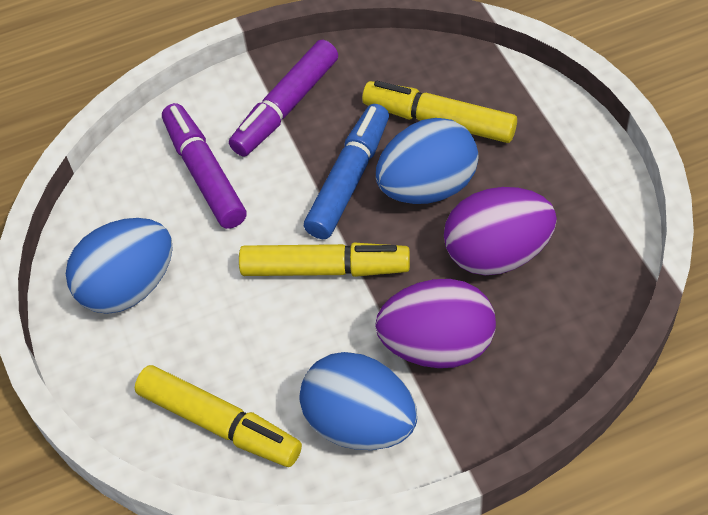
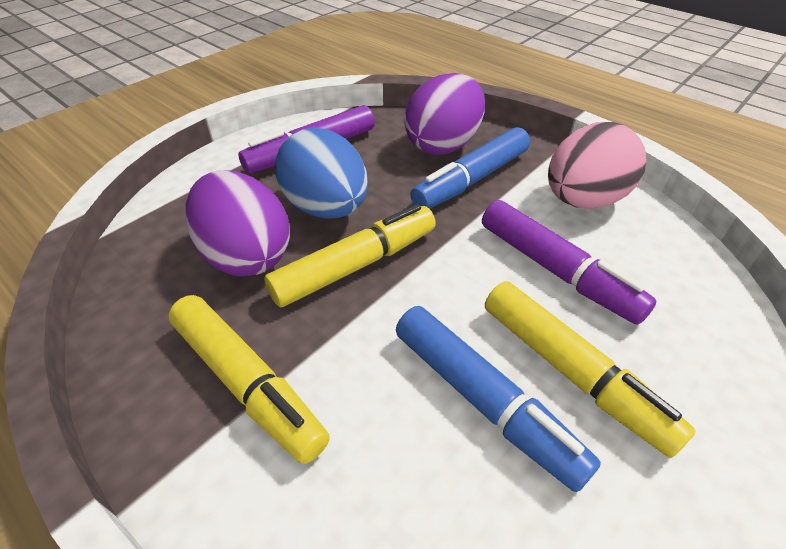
blue egg: 3 -> 1
blue marker: 1 -> 2
pink egg: 0 -> 1

